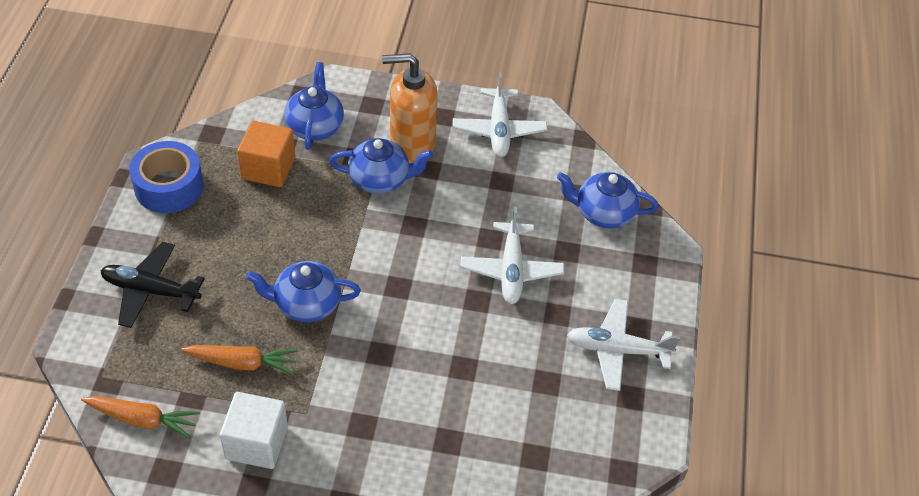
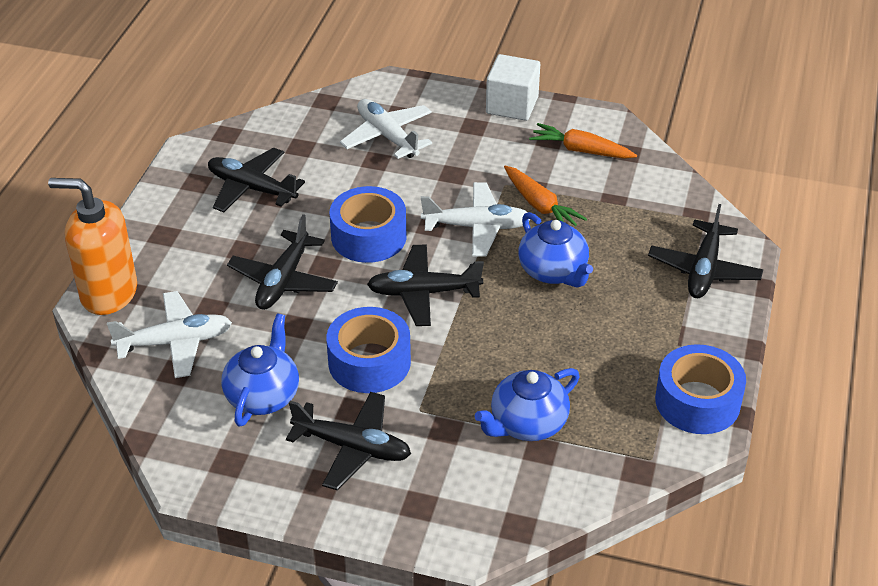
black plane: 1 -> 5
blue tape: 1 -> 3
blue teapot: 4 -> 3
orange cube: 1 -> 0

